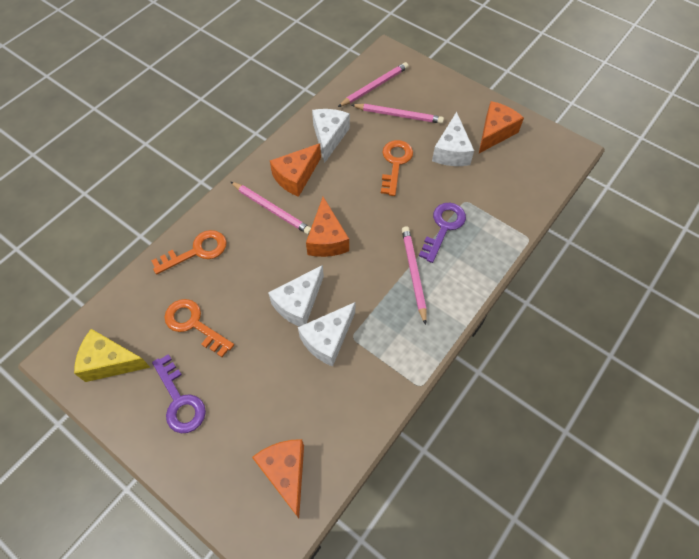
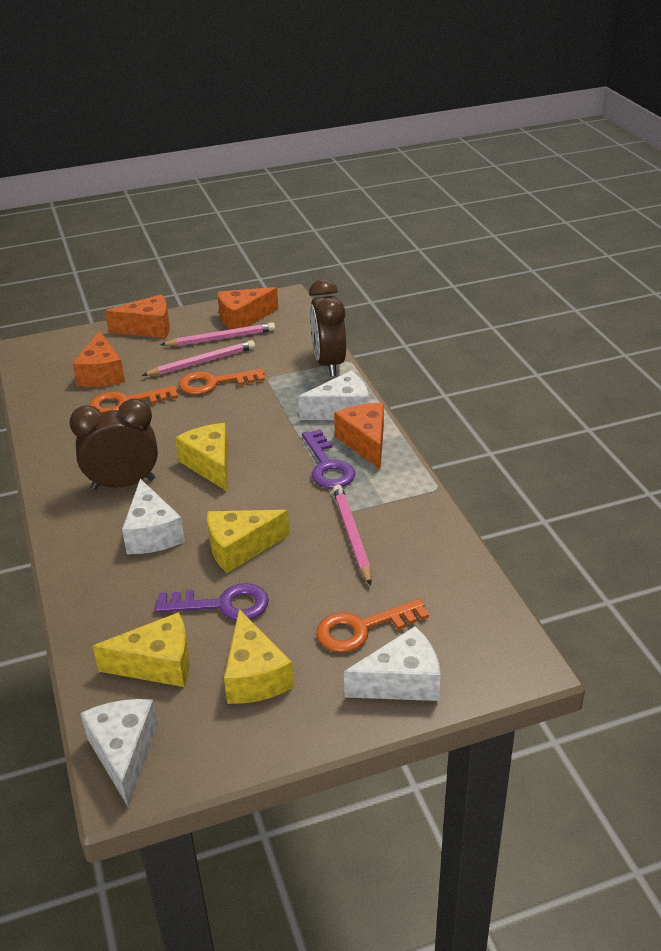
brown clock: 0 -> 2
pink pencil: 4 -> 3
yellow cheese: 1 -> 4

